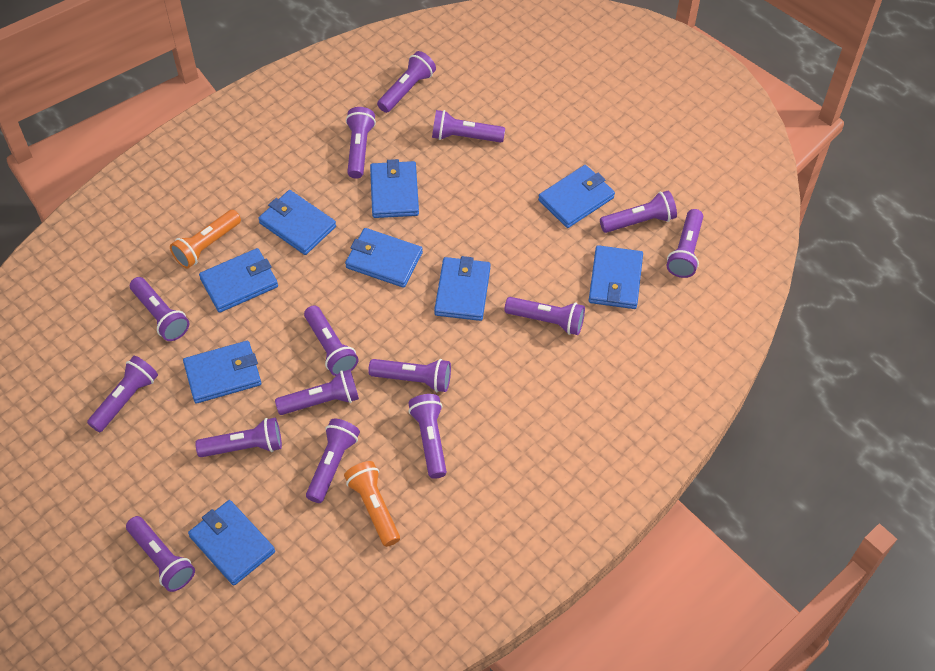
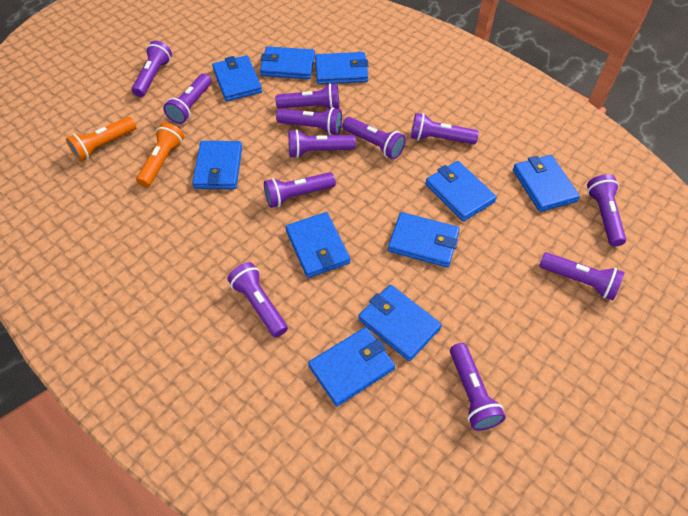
blue wallet: 9 -> 10
purple flashlight: 15 -> 12

